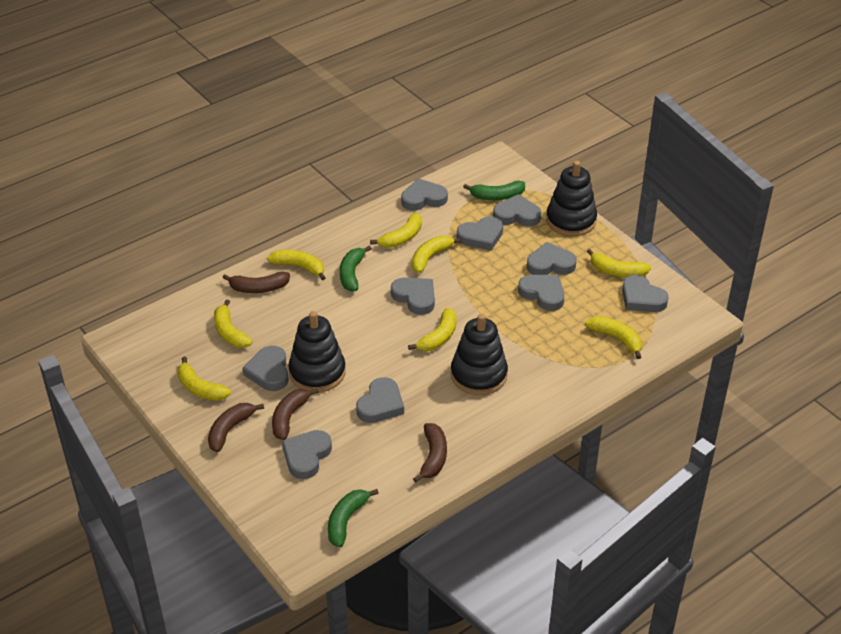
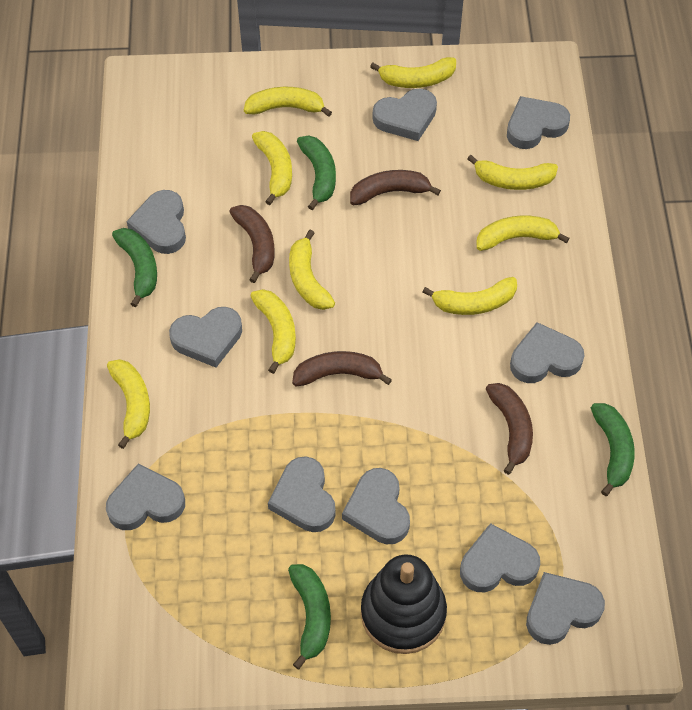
black stacking toy: 3 -> 1
green banana: 3 -> 4
yellow banana: 8 -> 9

